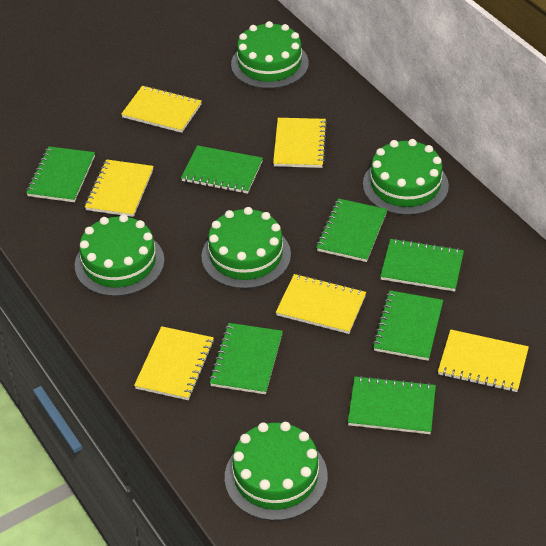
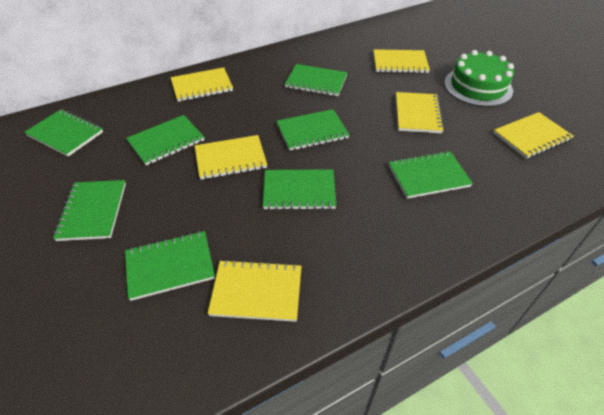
green cake: 5 -> 1
green notebook: 7 -> 8

